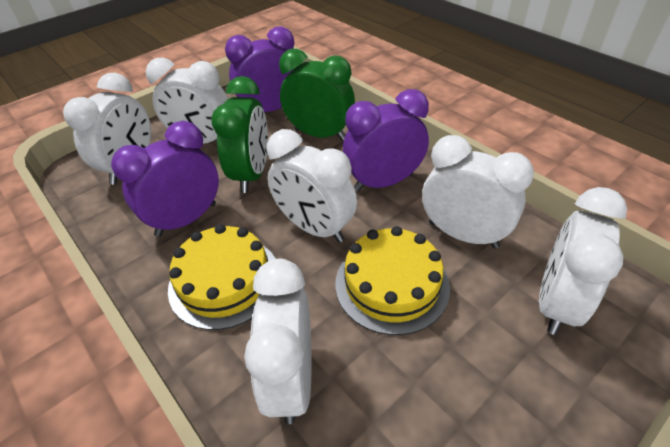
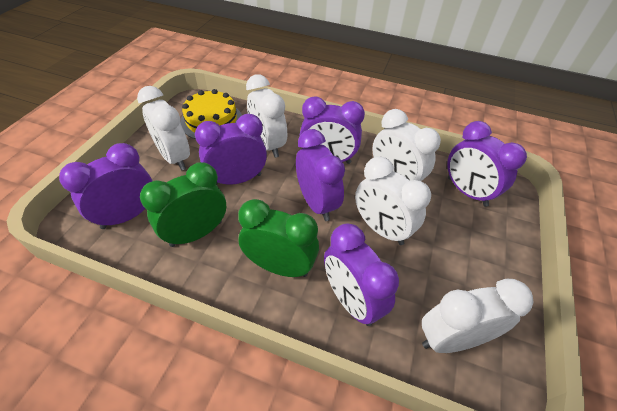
purple clock: 3 -> 6
white clock: 6 -> 5
yellow cake: 2 -> 1

